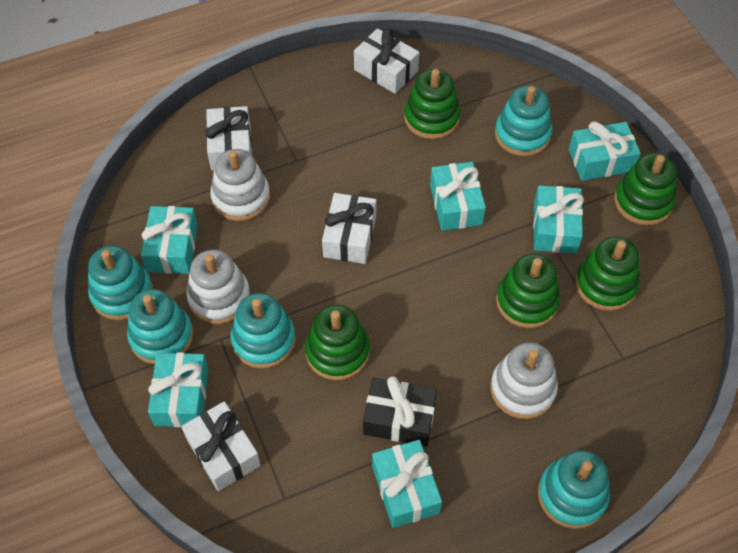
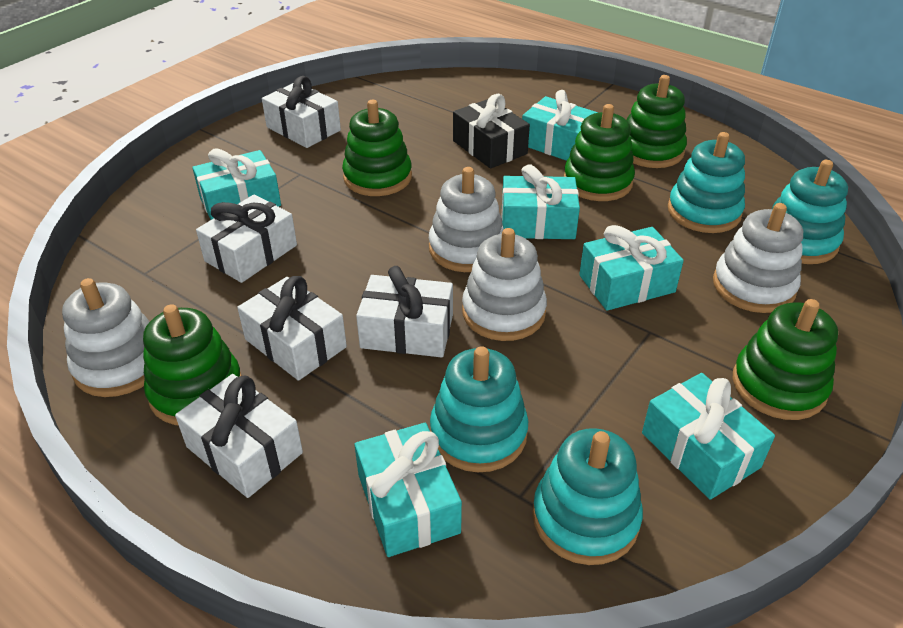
turquoise stacking toy: 5 -> 4
white gift: 4 -> 5
white stacking toy: 3 -> 4

